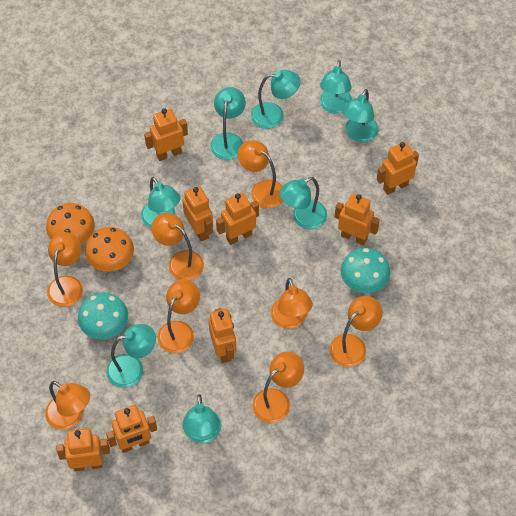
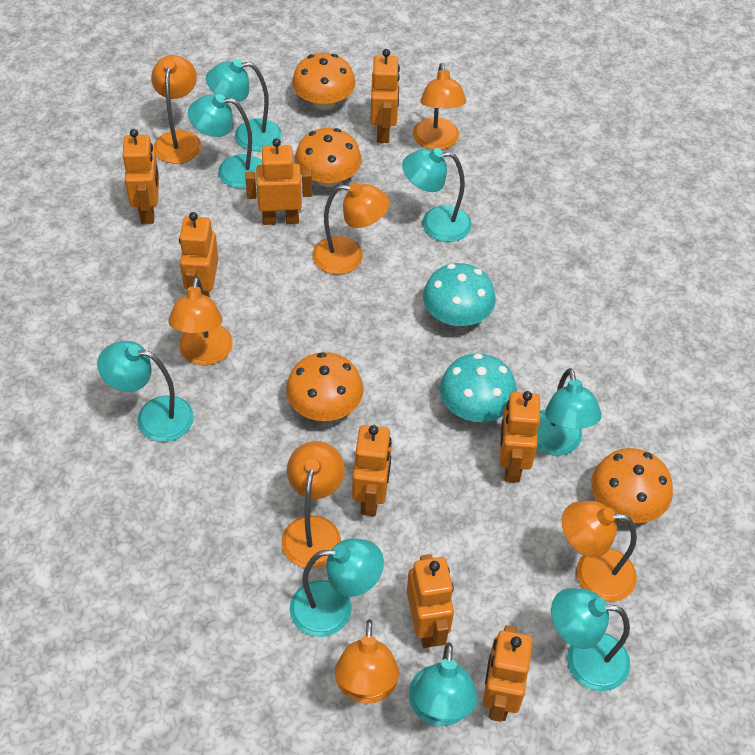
orange lamp: 8 -> 7
orange mushroom: 2 -> 4

